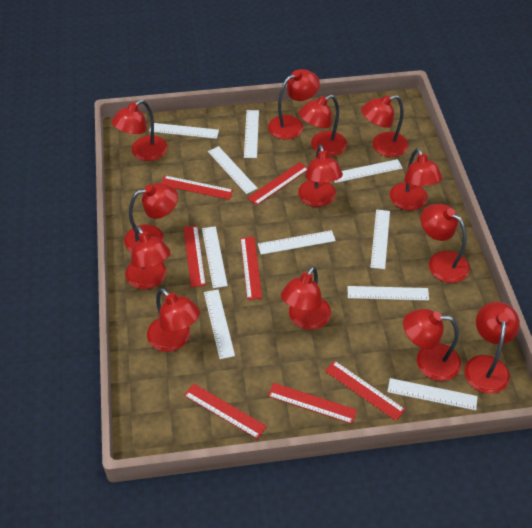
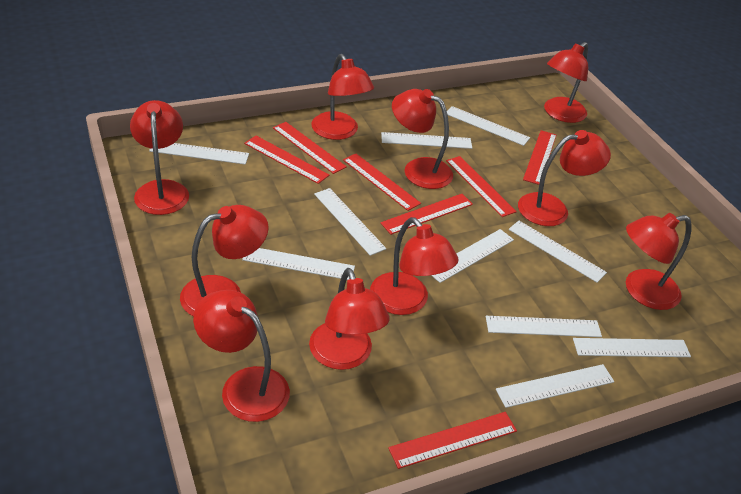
red lamp: 13 -> 10

